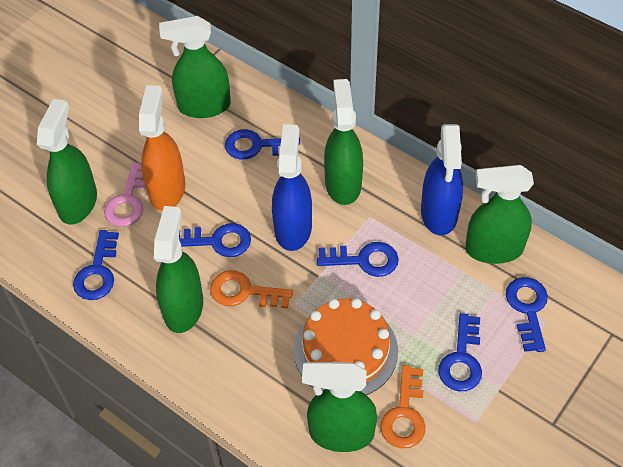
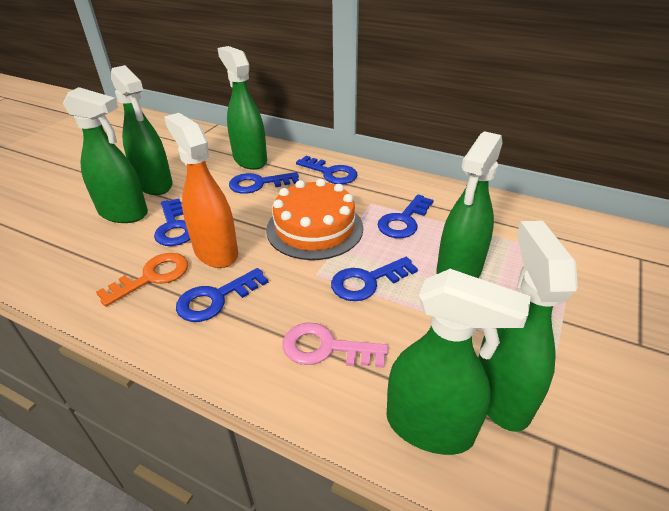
blue spray bottle: 2 -> 0
orange key: 2 -> 1

